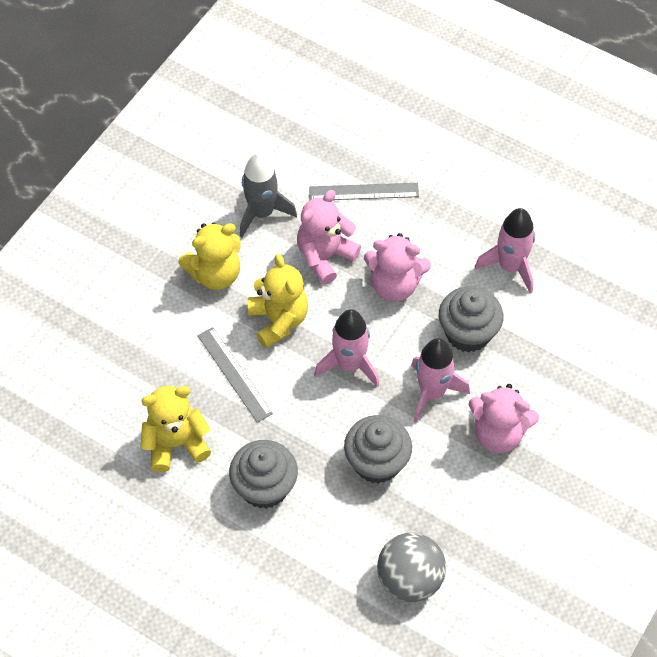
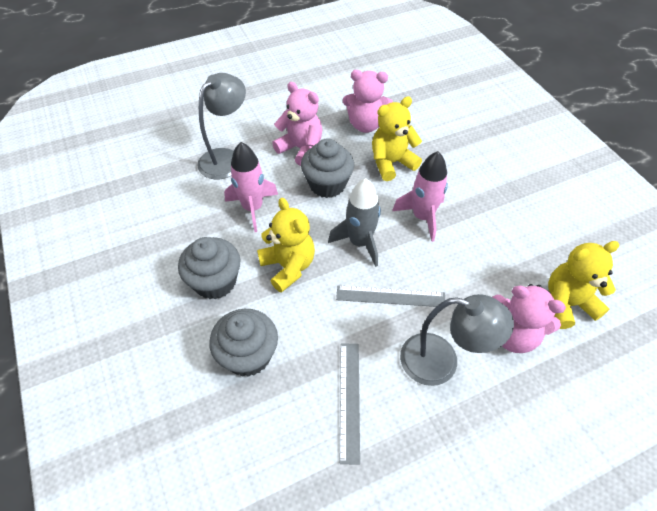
grey ball: 1 -> 0
grey lamp: 0 -> 2
pink rocket: 3 -> 2

